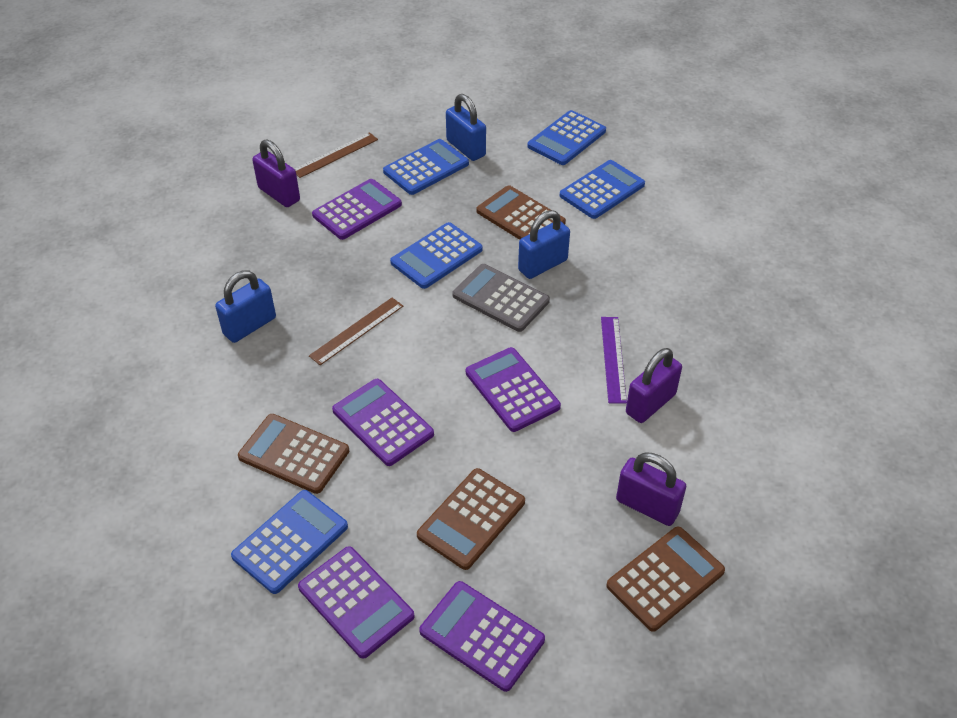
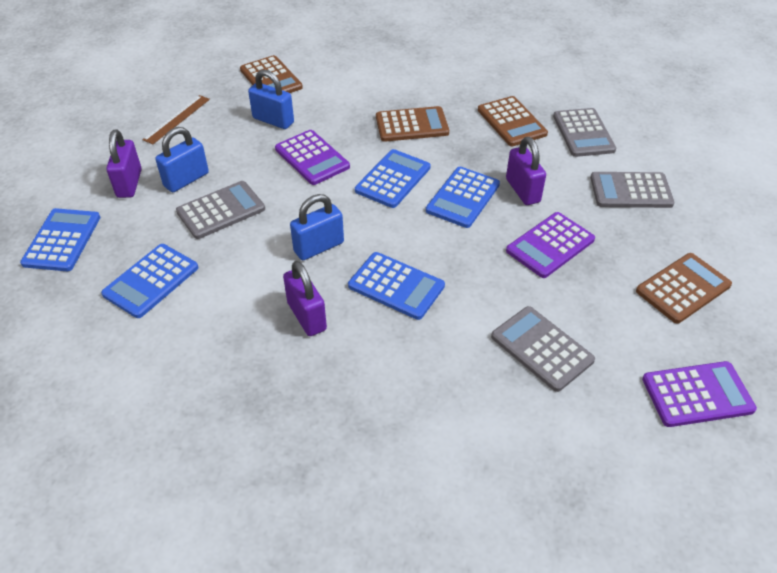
brown ruler: 2 -> 1
grey calculator: 1 -> 4
purple calculator: 5 -> 3
purple ruler: 1 -> 0

